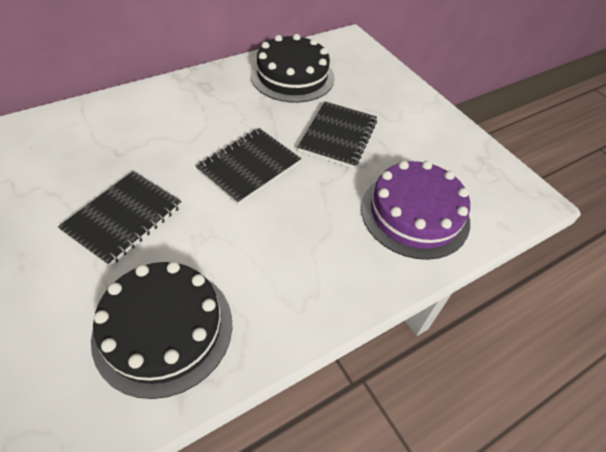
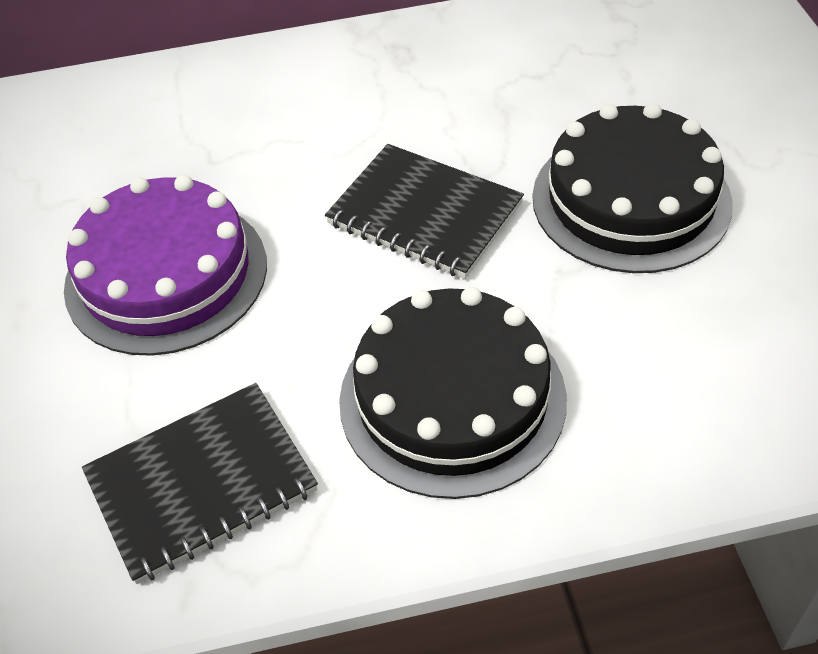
black notebook: 3 -> 2

